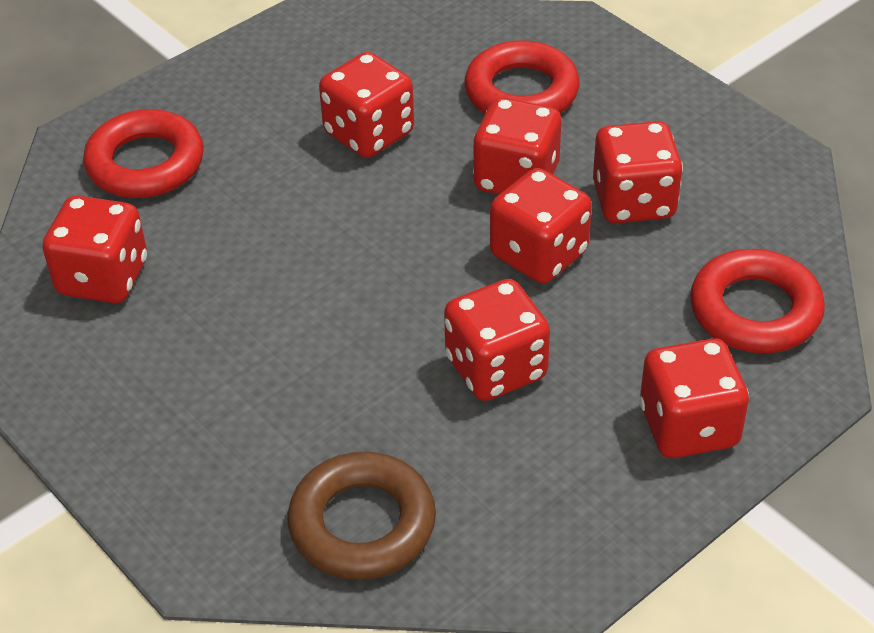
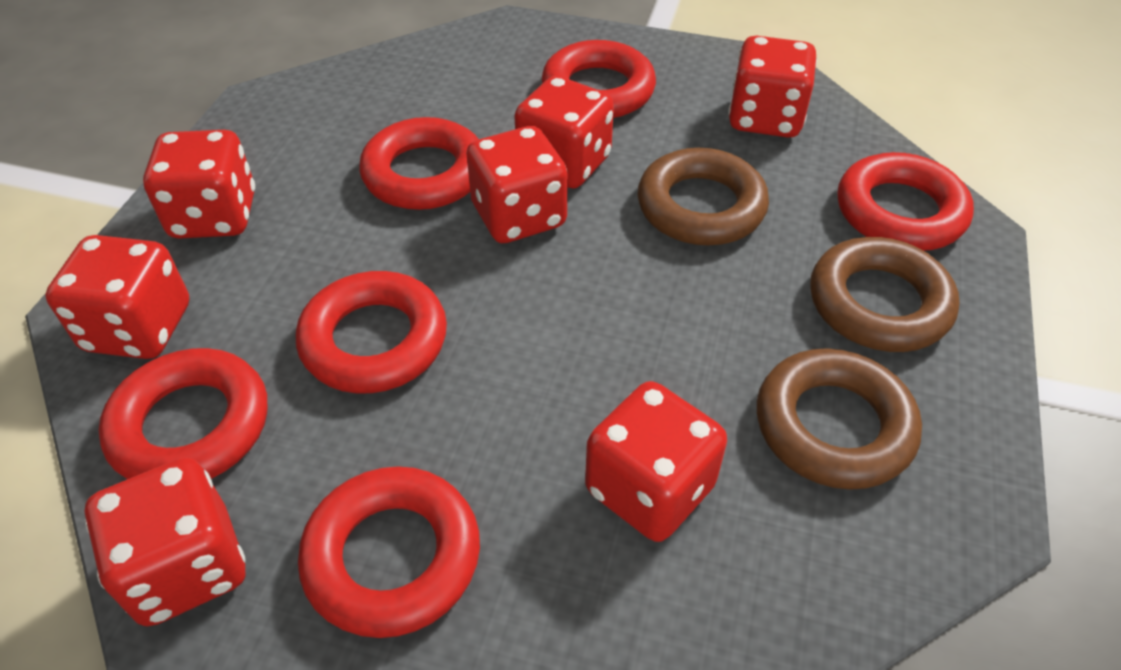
brown ring: 1 -> 3
red ring: 3 -> 6

